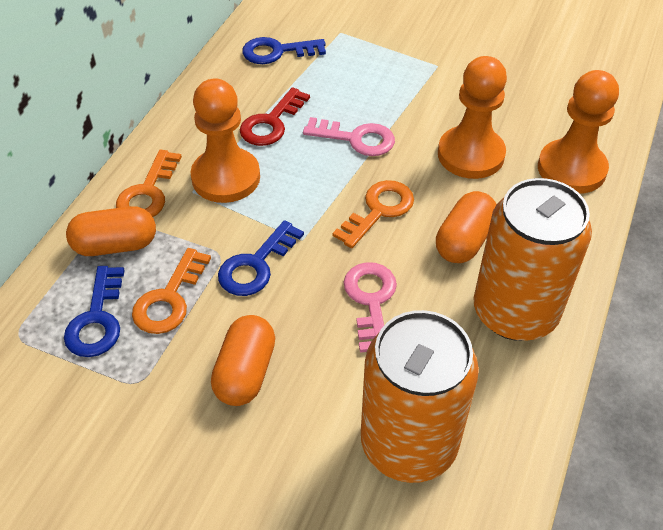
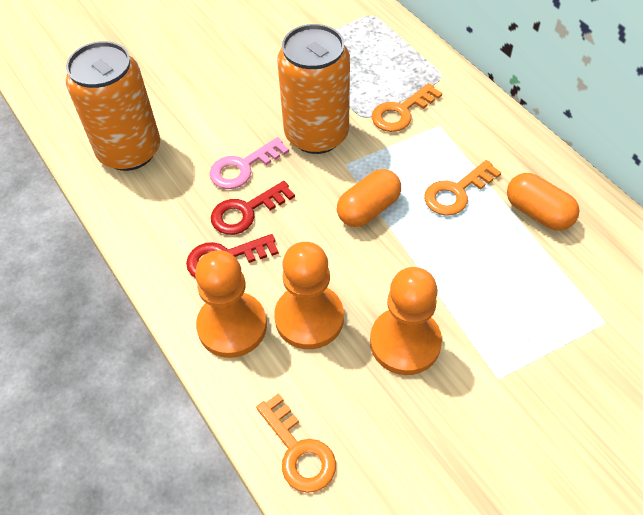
blue key: 3 -> 0
orange capsule: 3 -> 2
pink key: 2 -> 1
red key: 1 -> 2

